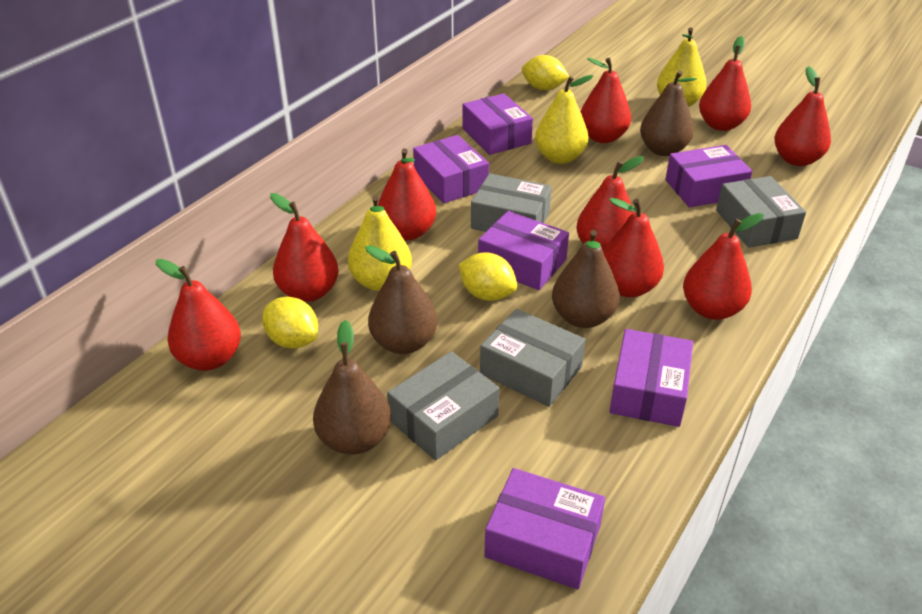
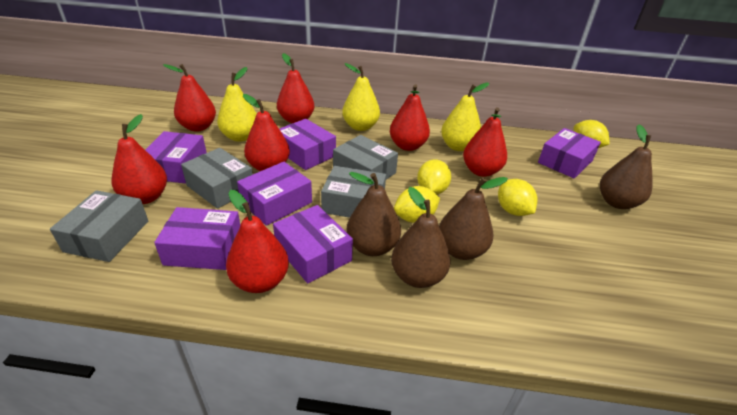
red pear: 9 -> 7
yellow lemon: 3 -> 4

